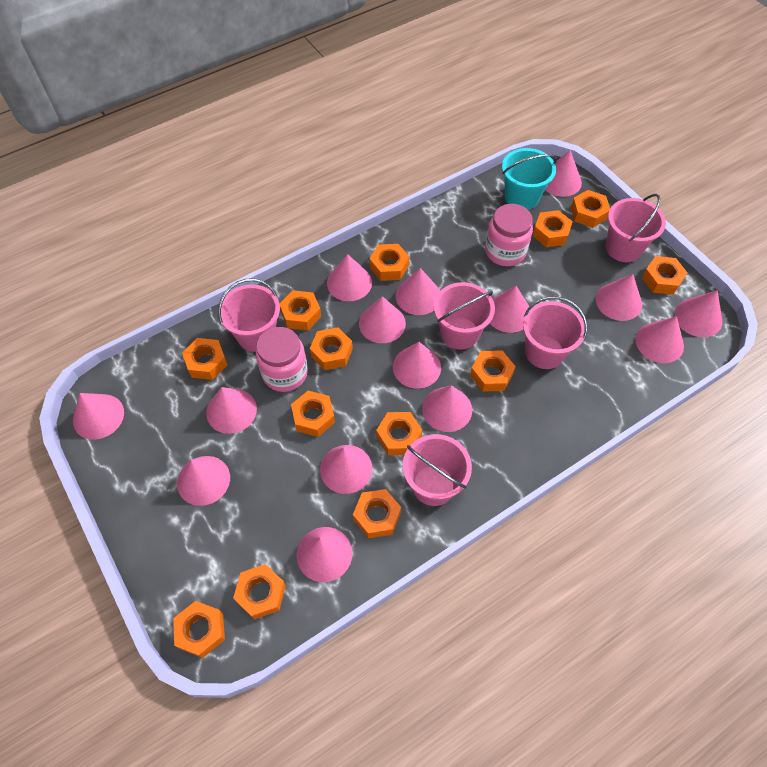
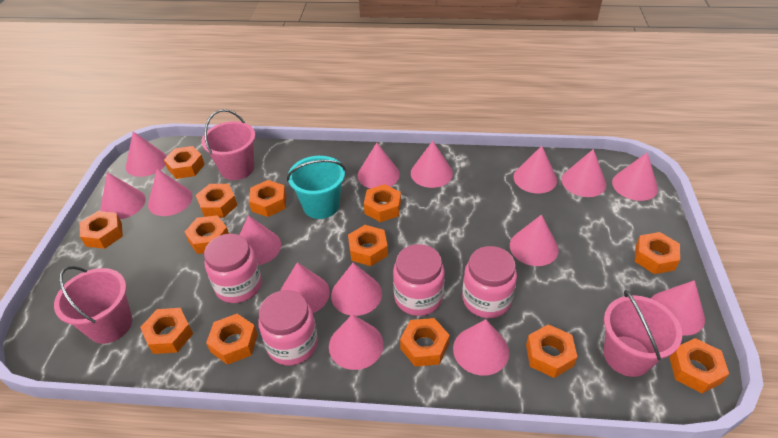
pink bucket: 5 -> 3
pink jar: 2 -> 4

